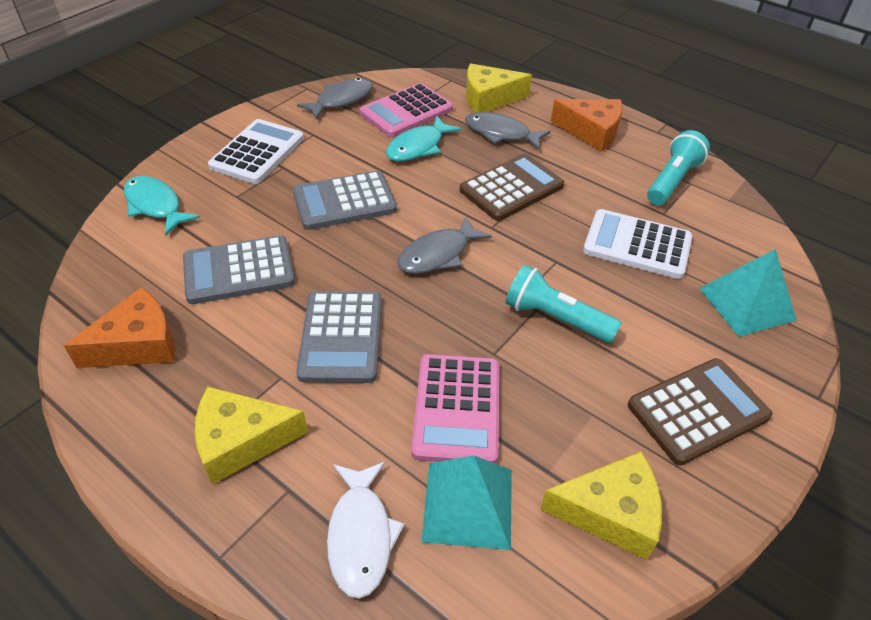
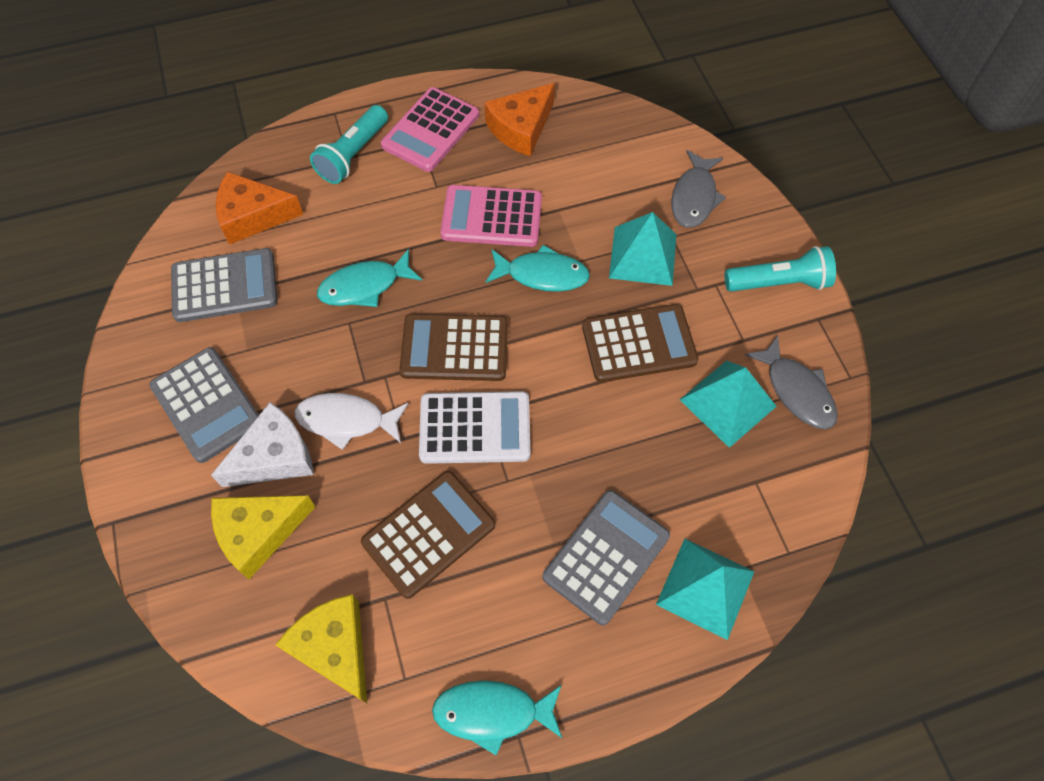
brown calculator: 2 -> 3
grey fish: 3 -> 2
turquoise fish: 2 -> 3
turquoise pyramid: 2 -> 3
white calculator: 2 -> 1
white cheese: 0 -> 1
yellow cheese: 3 -> 2

